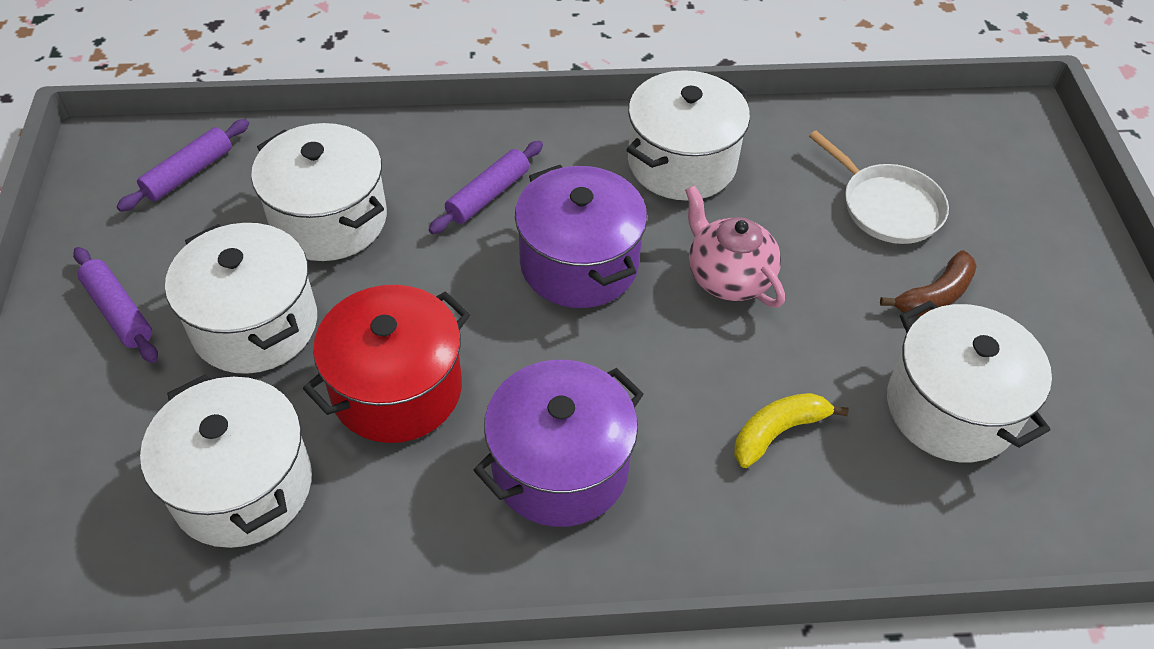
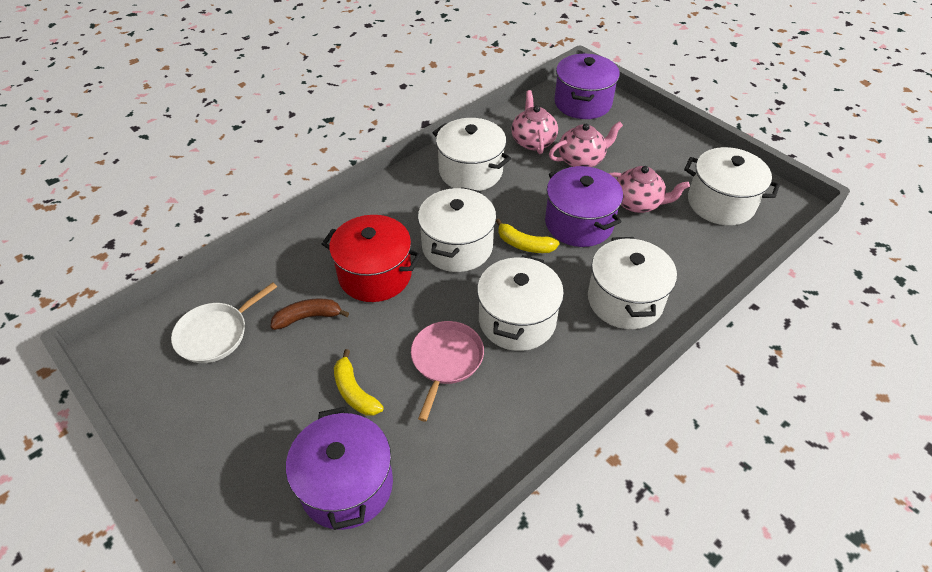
pink pan: 0 -> 1
pink teapot: 1 -> 3
purple pot: 2 -> 3
purple rolling pin: 3 -> 0
yellow banana: 1 -> 2

